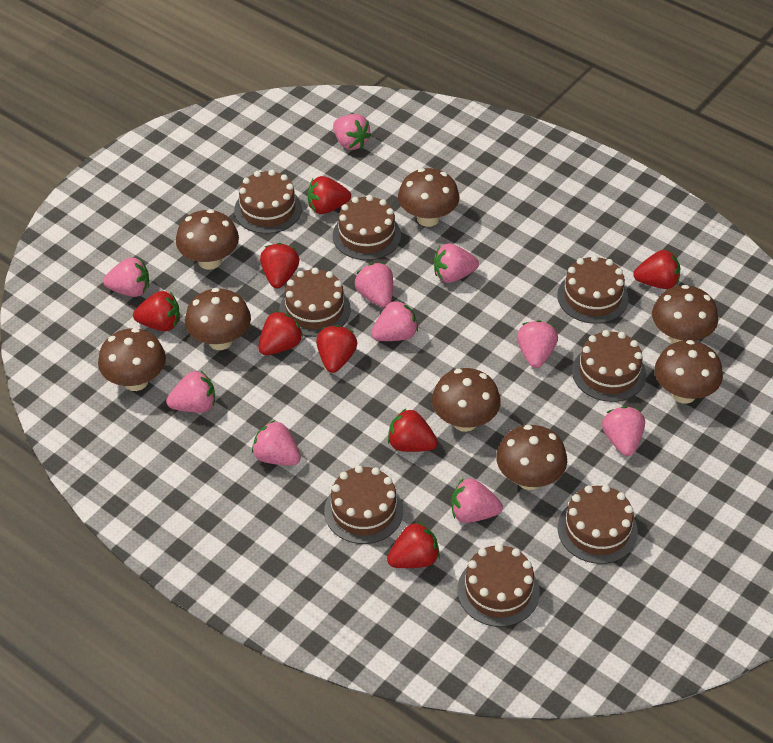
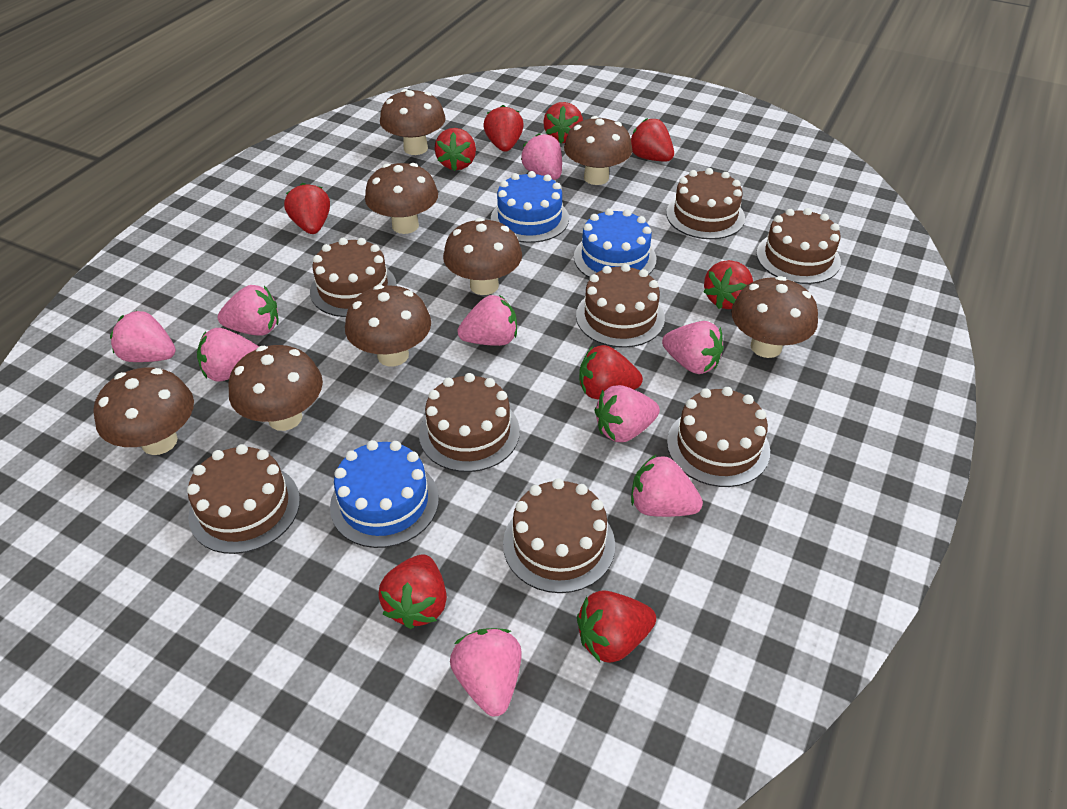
blue cake: 0 -> 3
pink strawberry: 10 -> 9
red strawberry: 8 -> 9

